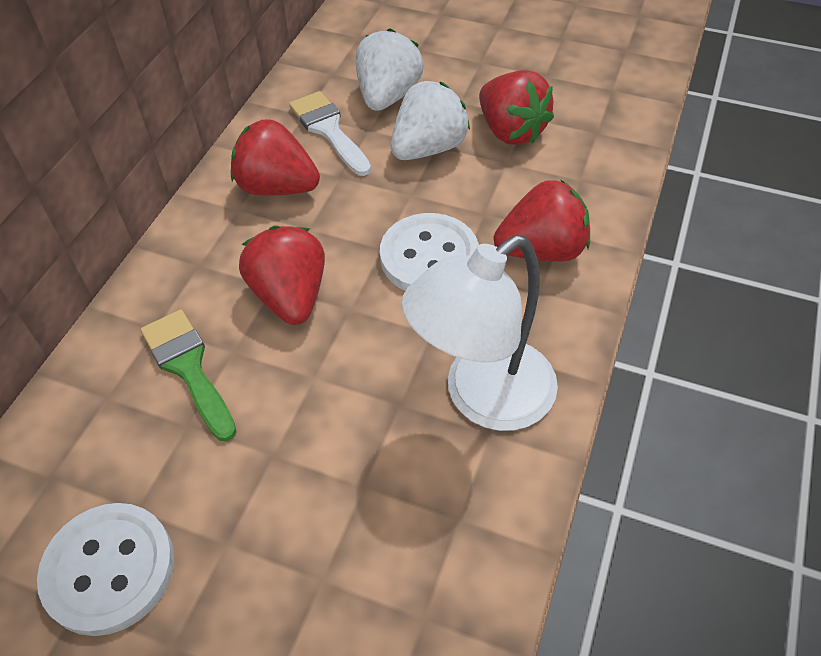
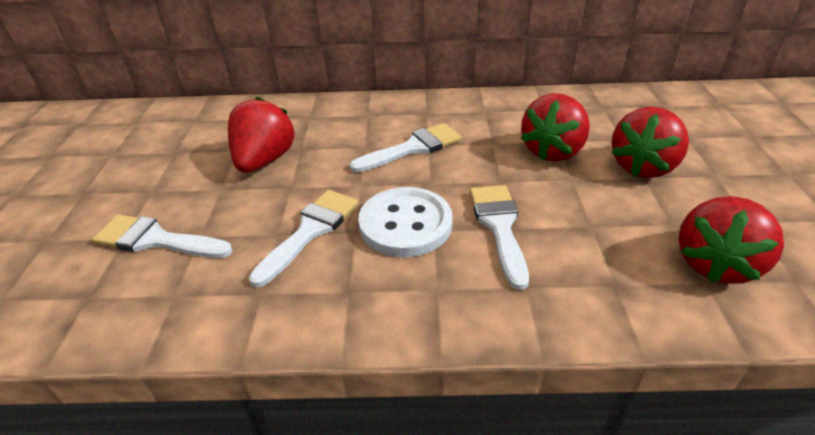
green brush: 1 -> 0
white brush: 1 -> 4
white button: 2 -> 1
white lamp: 1 -> 0
white strawberry: 2 -> 0

